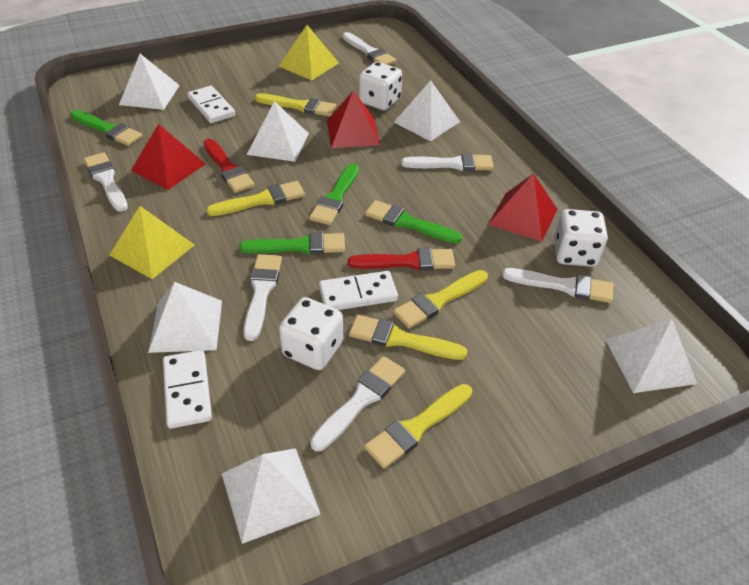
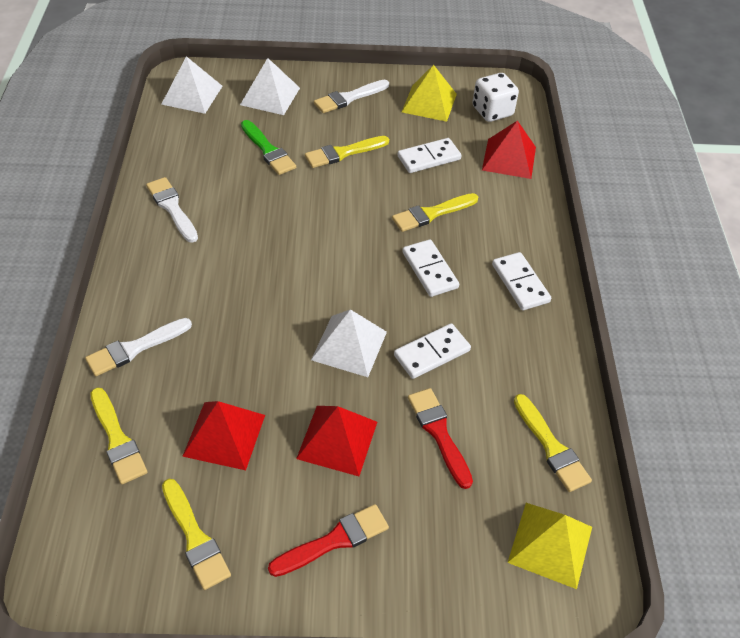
green brush: 4 -> 1
white brush: 6 -> 3
white dice: 3 -> 1
white domino: 3 -> 4
white pyramid: 6 -> 3

